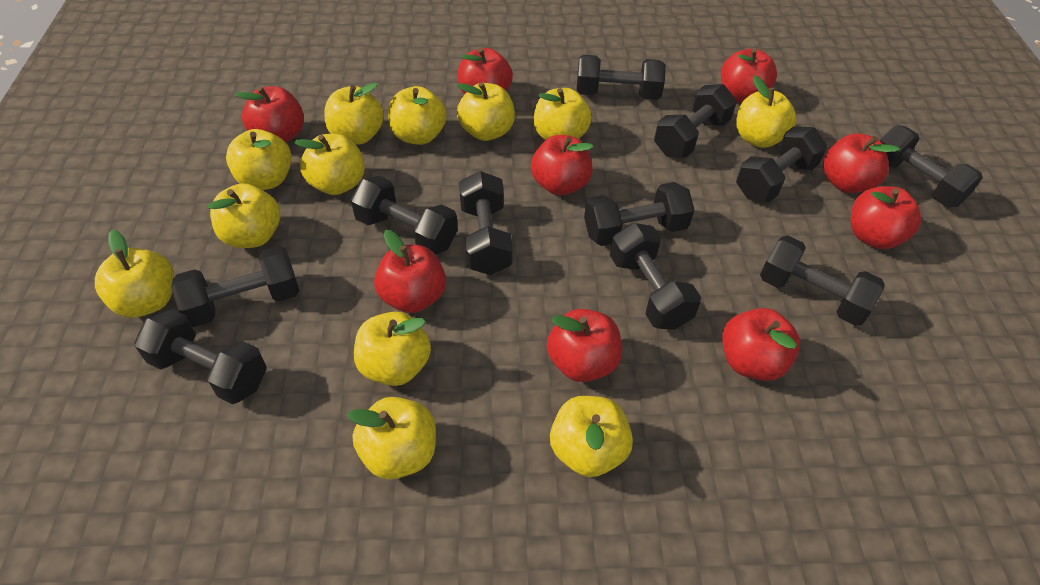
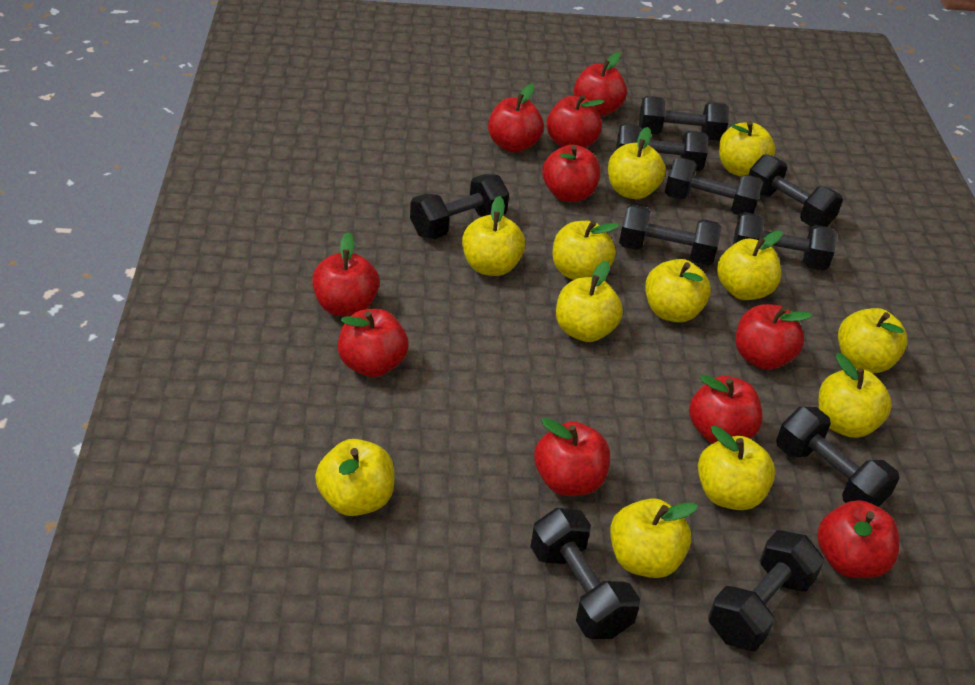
black dumbbell: 11 -> 10
red apple: 9 -> 10

